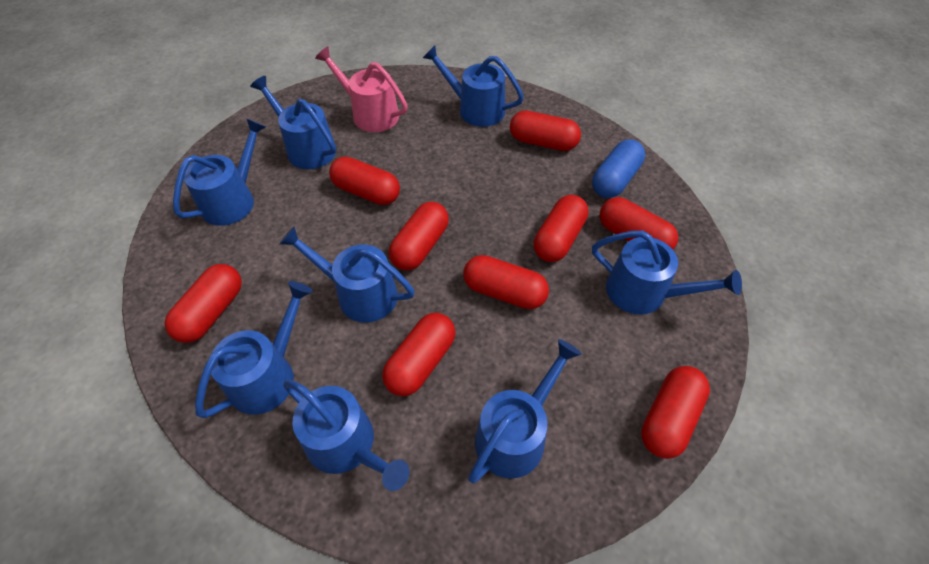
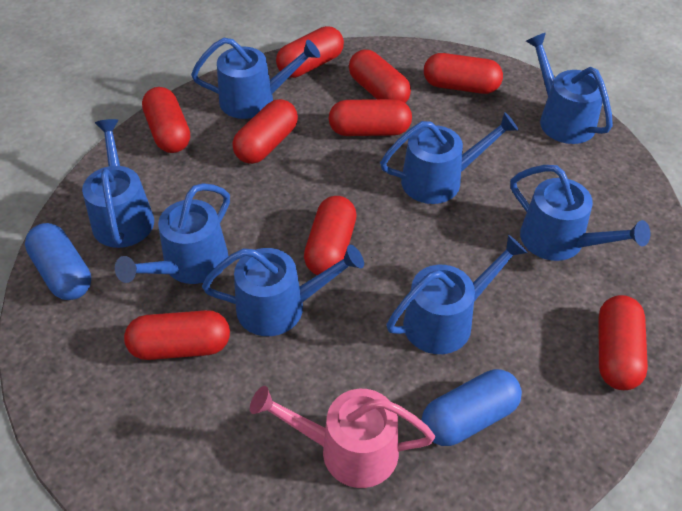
blue capsule: 1 -> 2

